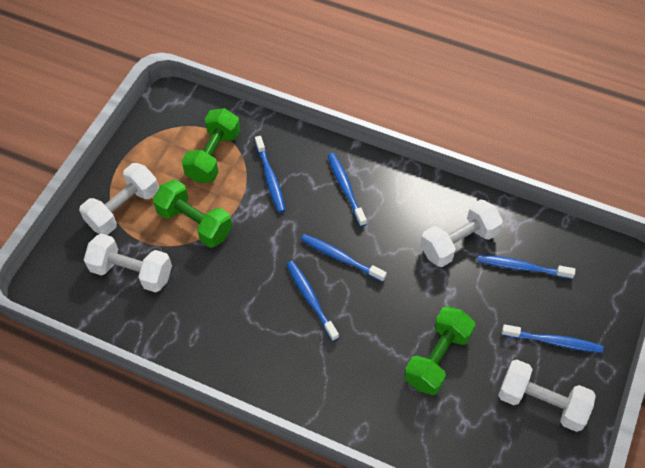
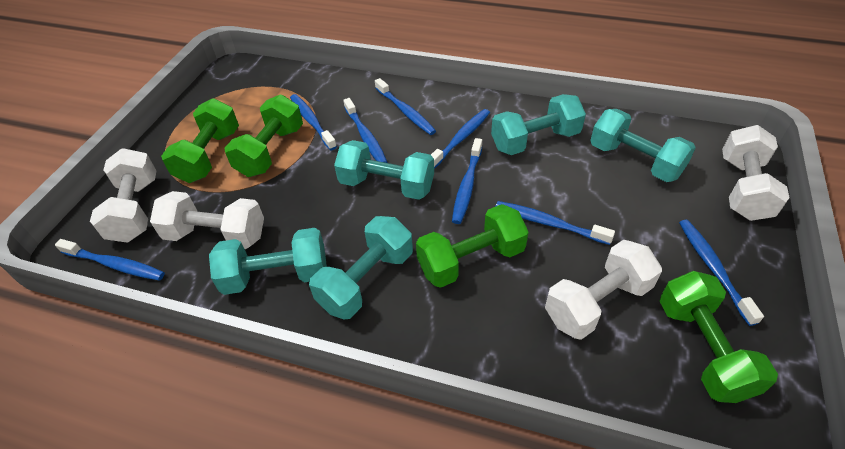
blue toothbrush: 6 -> 8
green dumbbell: 3 -> 4
turquoise dumbbell: 0 -> 5

